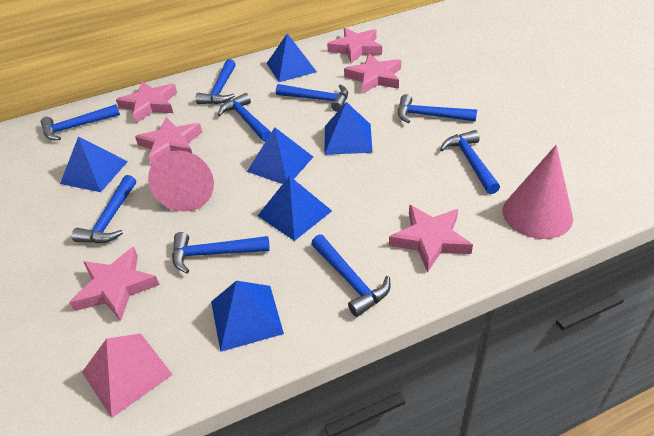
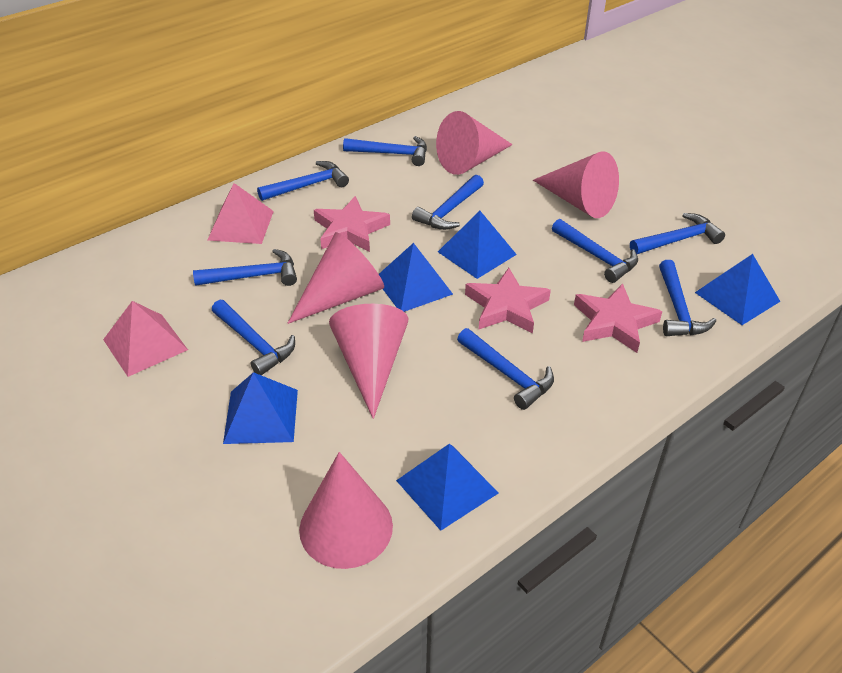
blue pyramid: 6 -> 5
pink cone: 2 -> 5
pink pyramid: 1 -> 2
pink star: 6 -> 3

